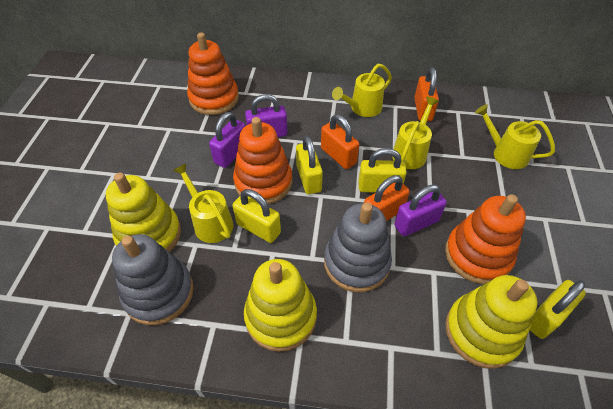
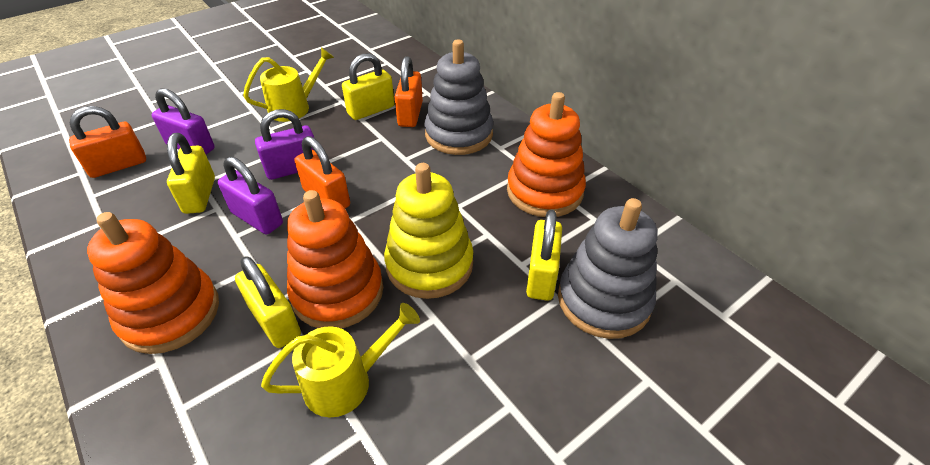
yellow stacking toy: 3 -> 1
yellow watering can: 4 -> 2

